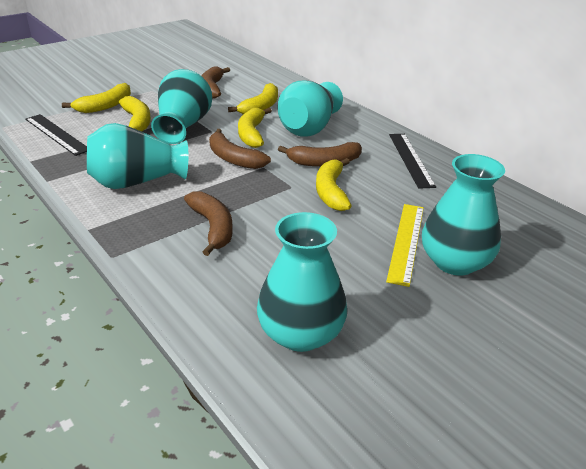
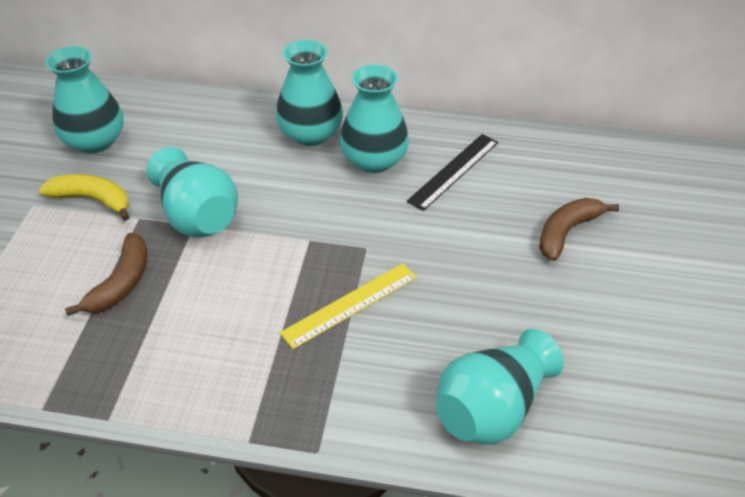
black ruler: 2 -> 1
brown banana: 4 -> 2
yellow banana: 5 -> 1

